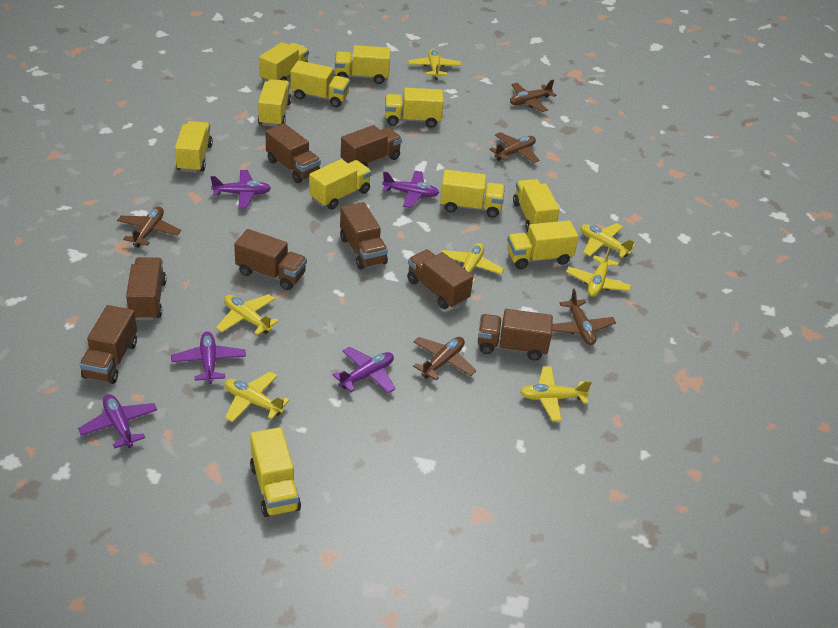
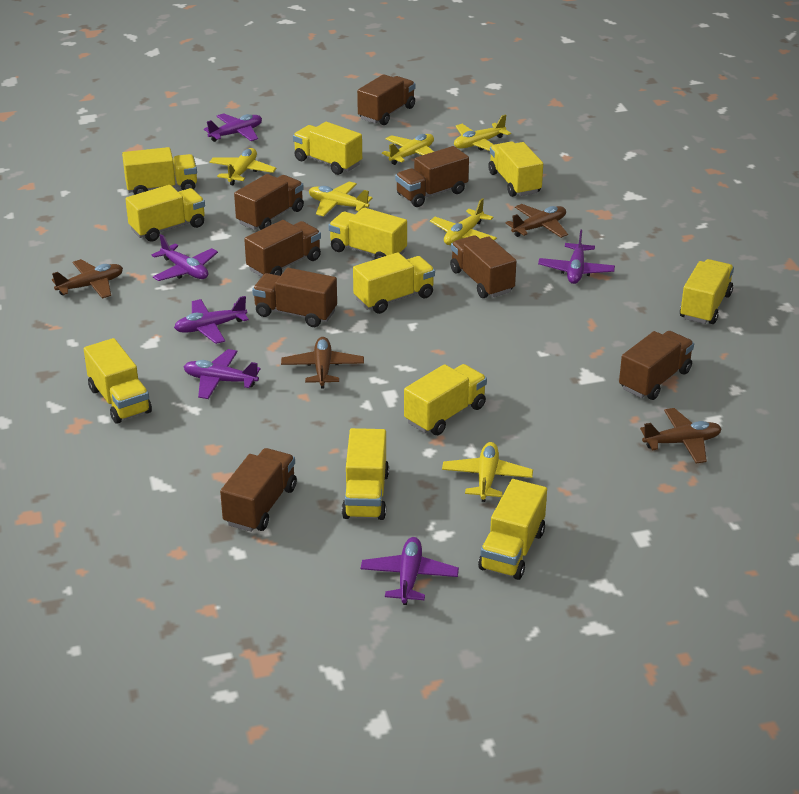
brown plane: 5 -> 4
purple plane: 5 -> 6
yellow plane: 7 -> 6

